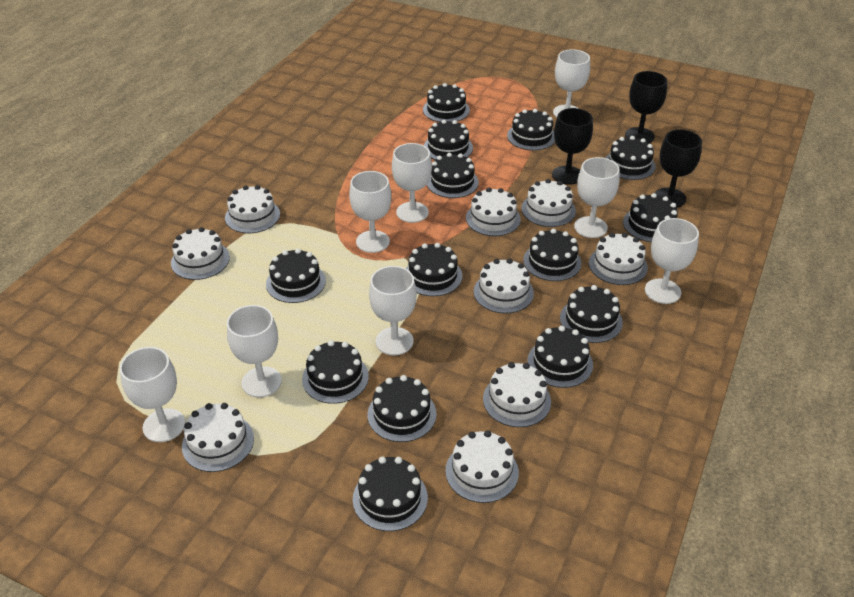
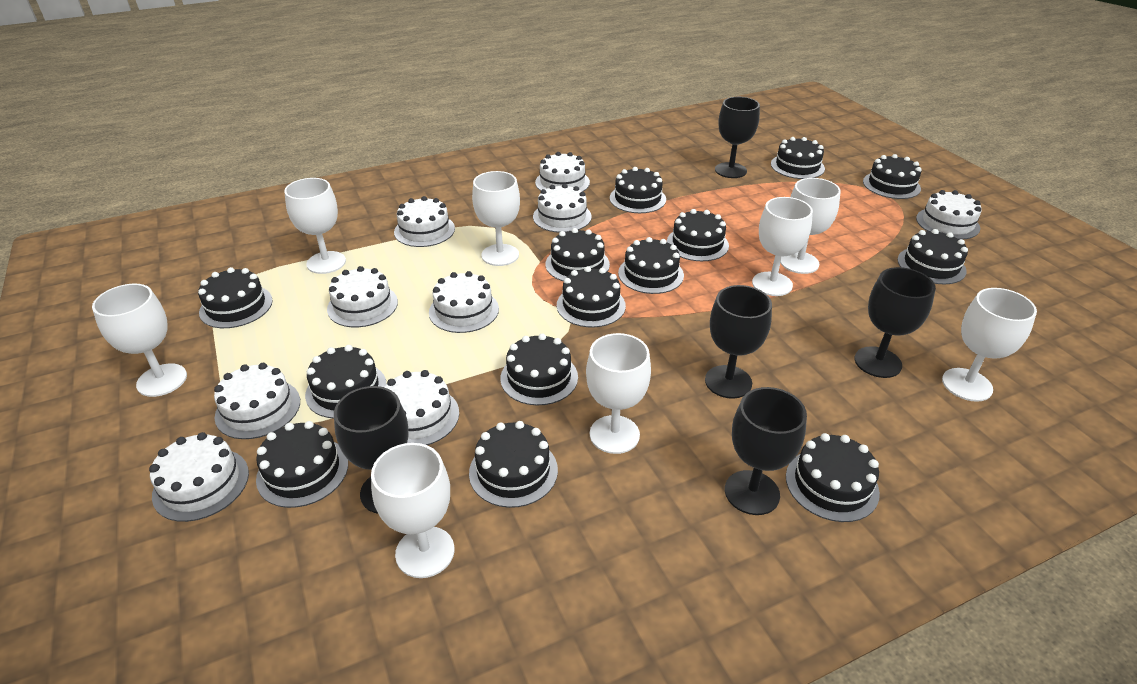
black goblet: 3 -> 5

